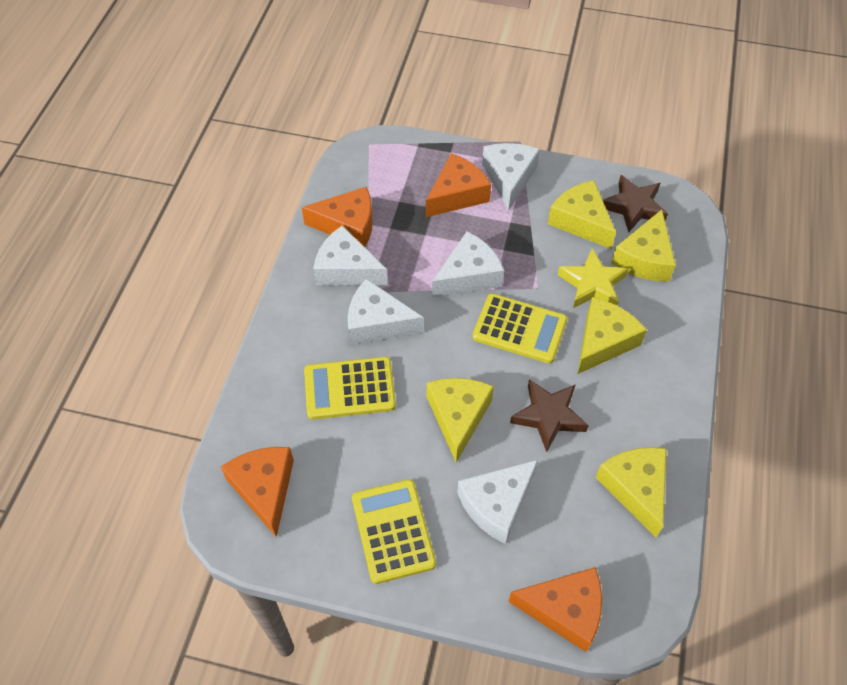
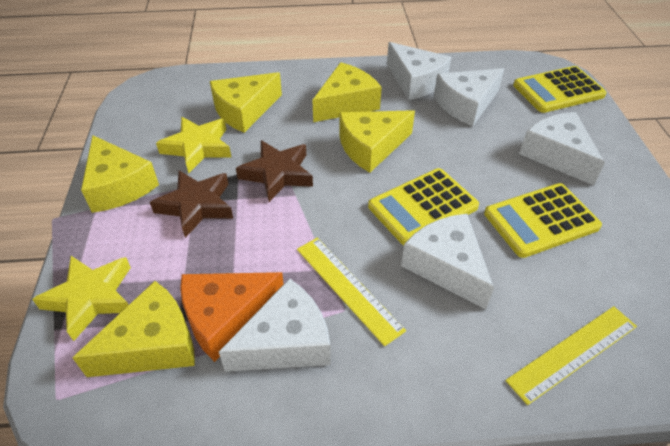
orange cheese: 4 -> 1
yellow ruler: 0 -> 2
yellow star: 1 -> 2

